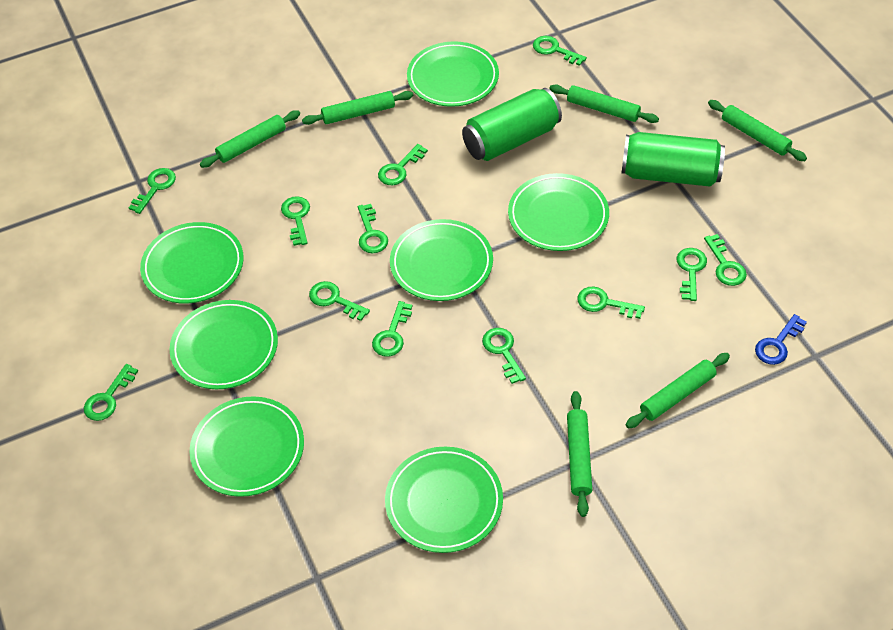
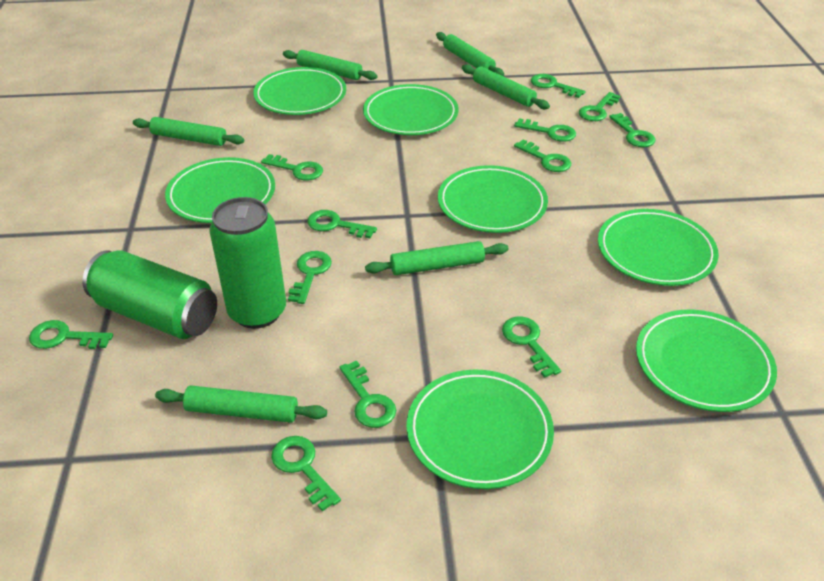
blue key: 1 -> 0

